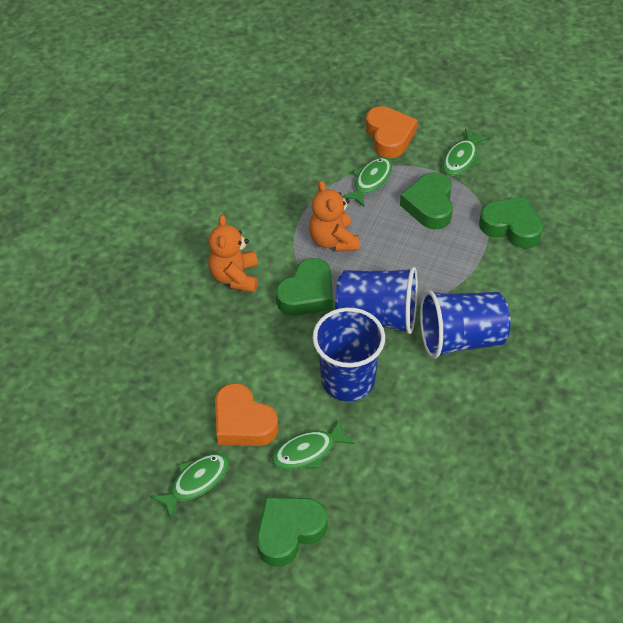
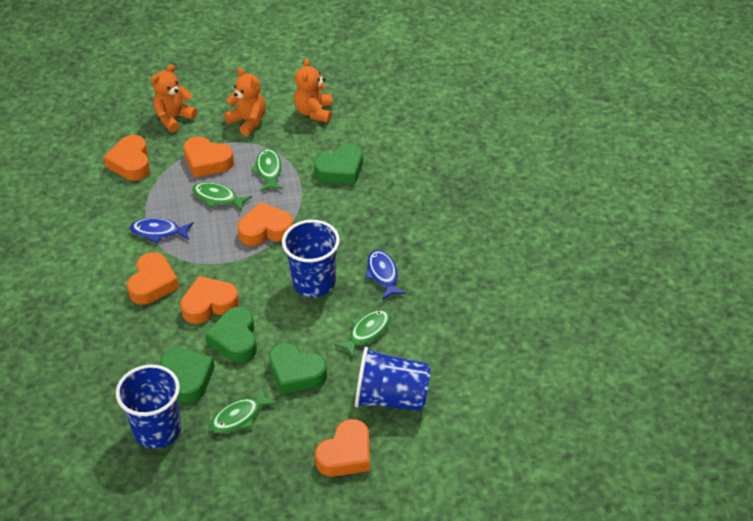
blue fish: 0 -> 2
orange heart: 2 -> 6
orange teddy bear: 2 -> 3

